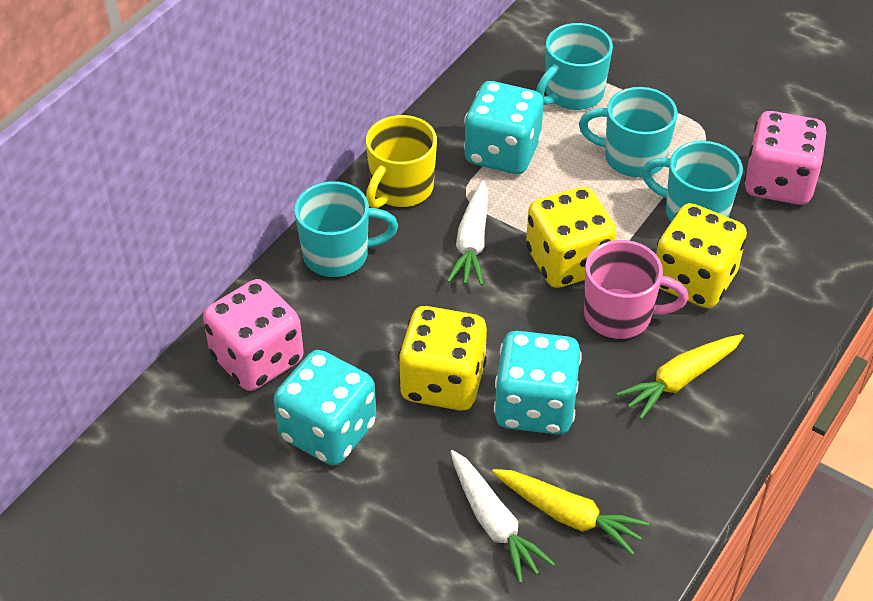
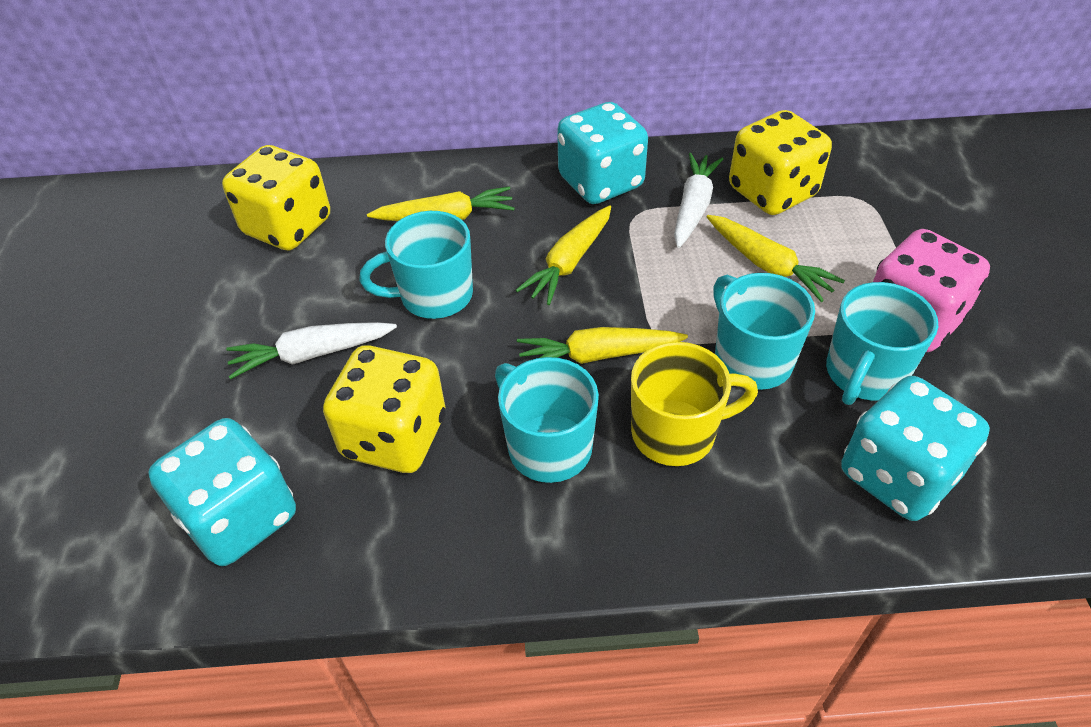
pink dice: 2 -> 1
pink mug: 1 -> 0
yellow carrot: 2 -> 4

